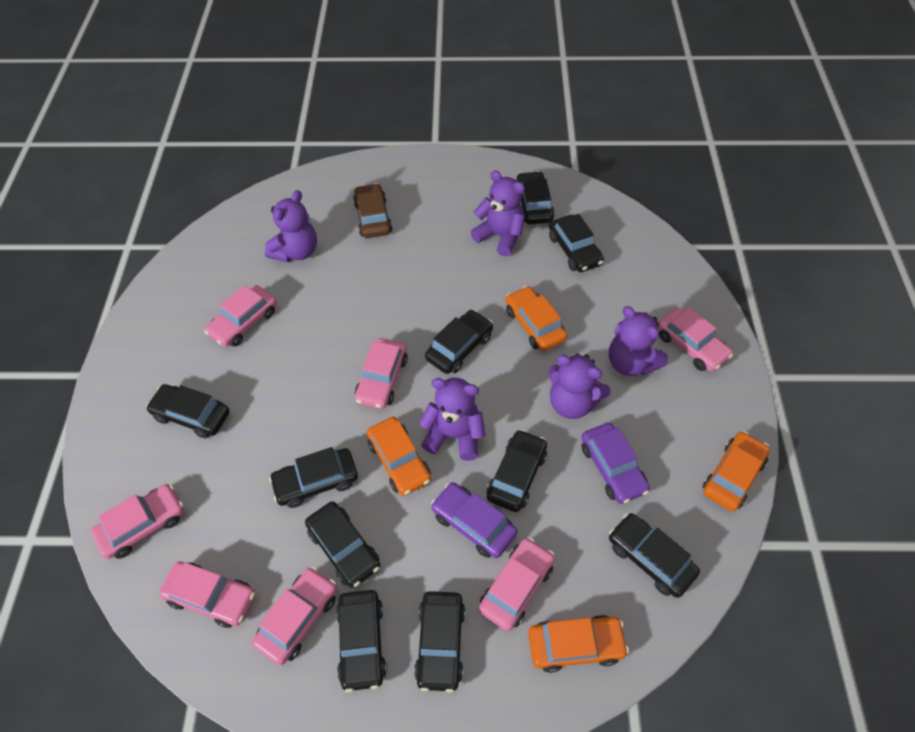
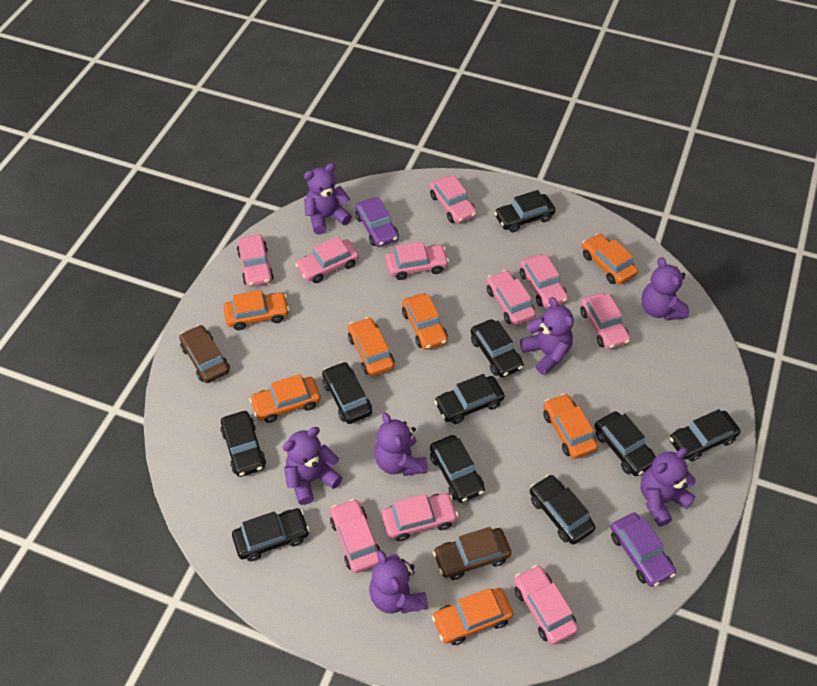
brown car: 1 -> 2
orange car: 4 -> 7
pink car: 7 -> 10
purple teddy bear: 5 -> 7

